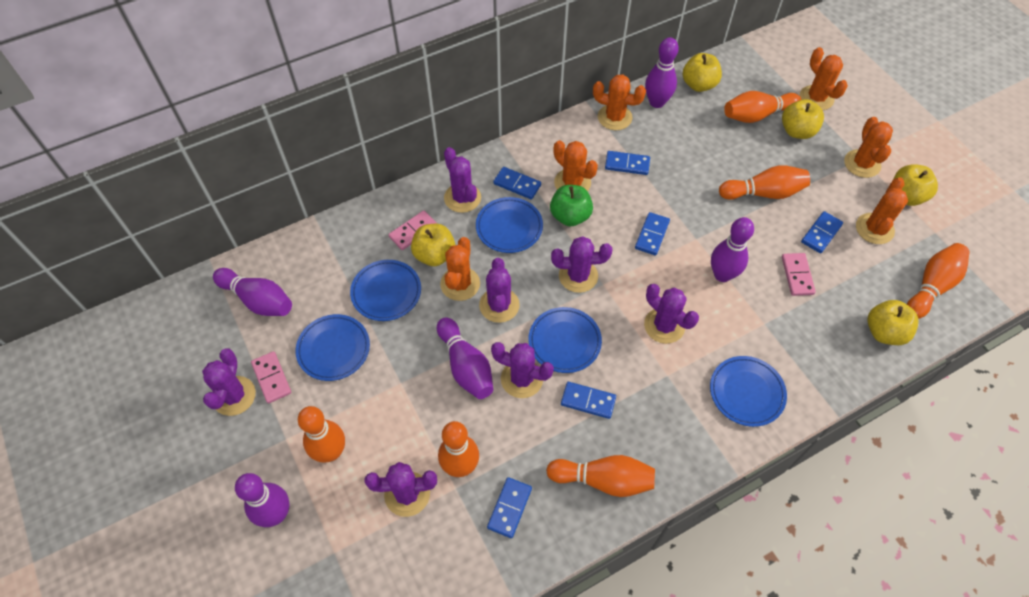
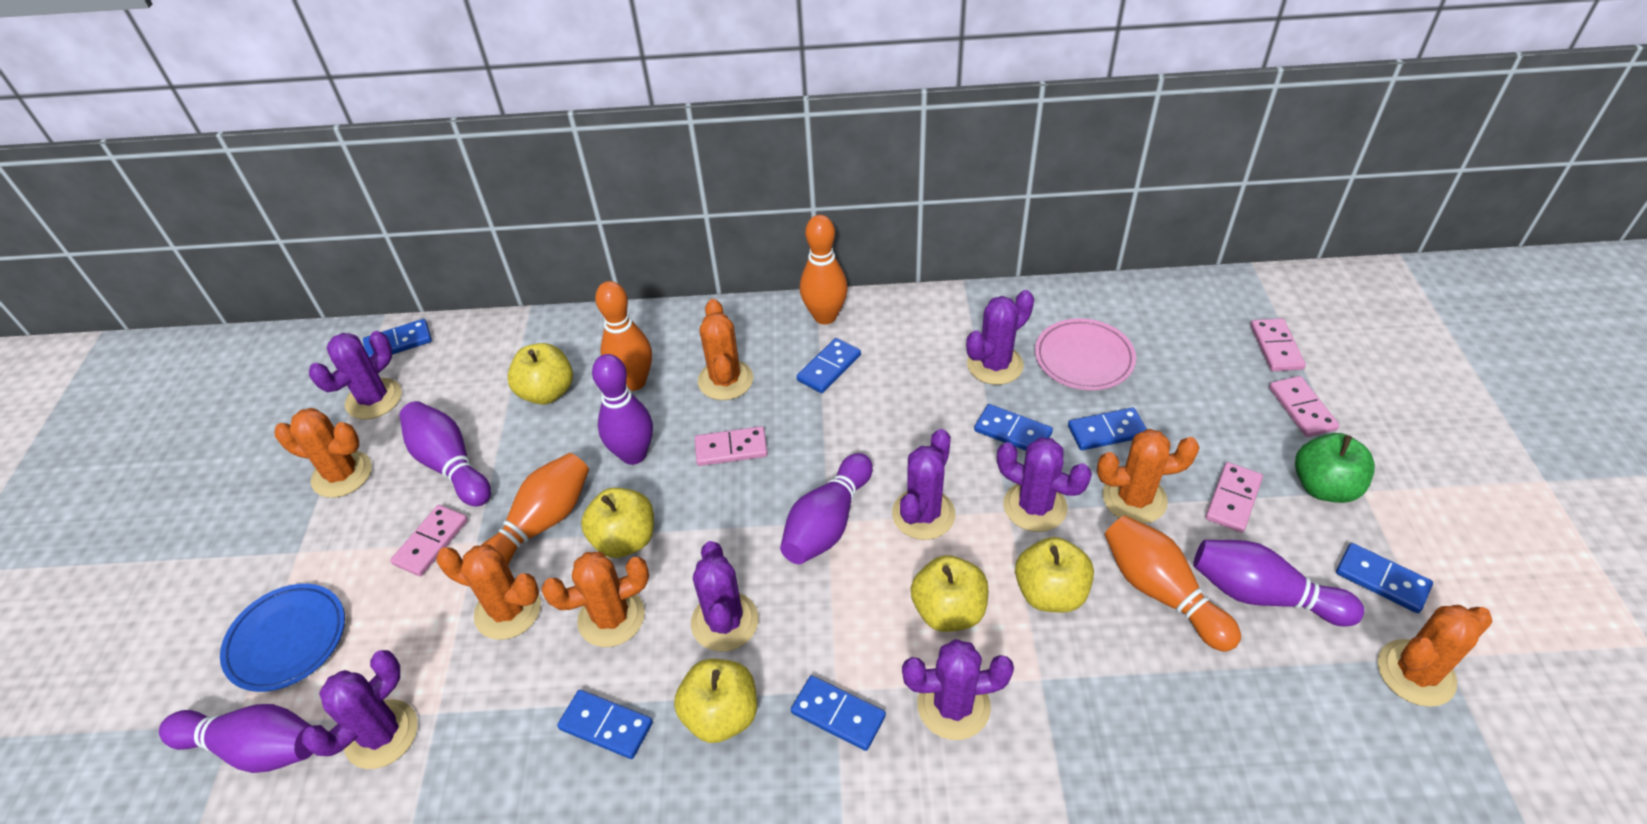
blue domino: 6 -> 7
blue plate: 5 -> 1
orange bowling pin: 6 -> 4
pink domino: 3 -> 5
pink plate: 0 -> 1

